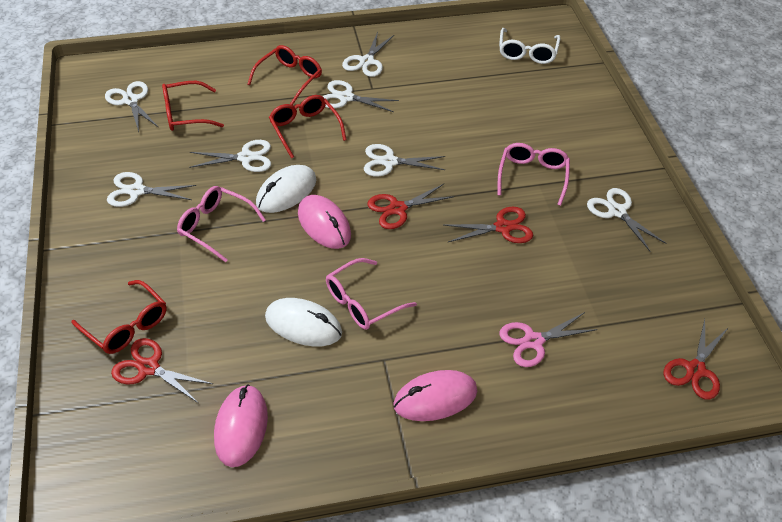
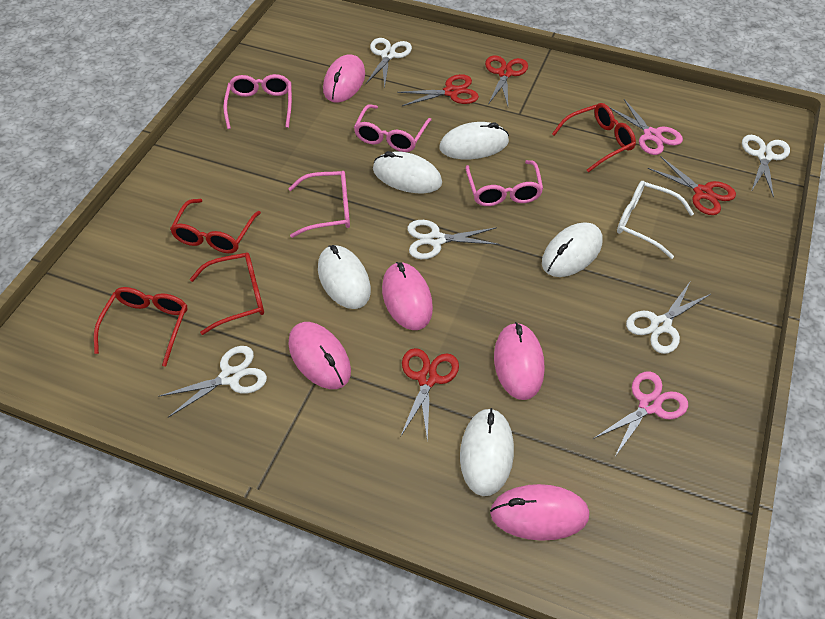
pink glasses: 3 -> 4
pink mouse: 3 -> 5
pink scissors: 1 -> 2
white mouse: 2 -> 5
white scissors: 7 -> 5

